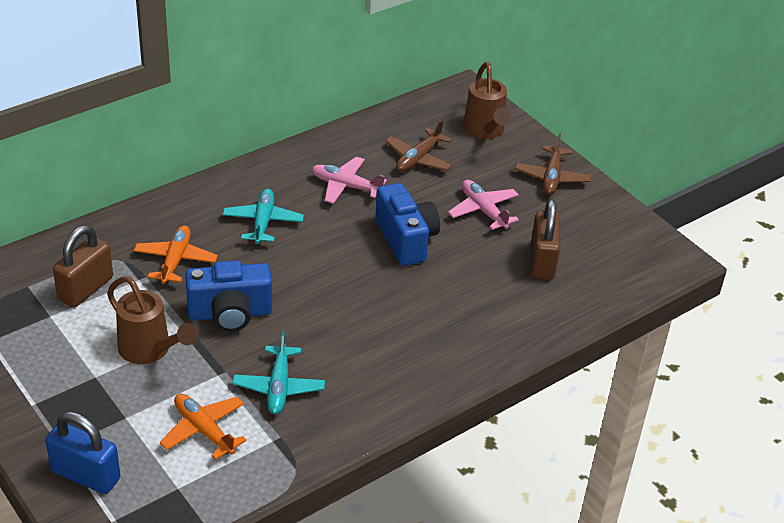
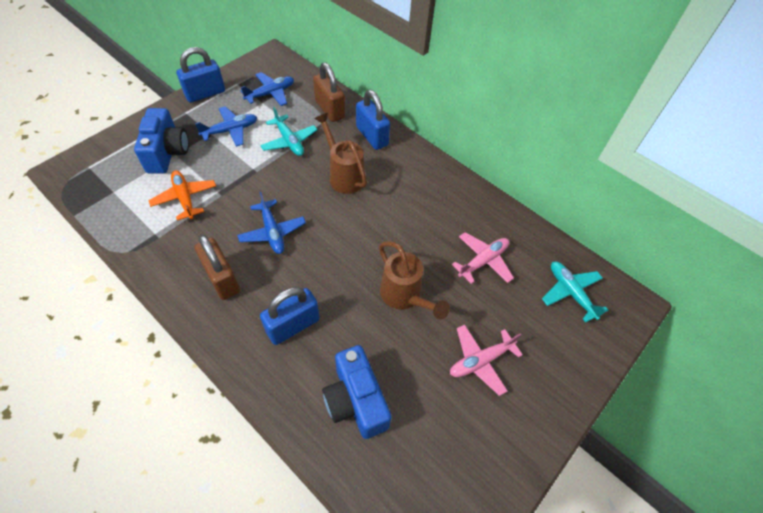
blue padlock: 1 -> 3
blue plane: 0 -> 3
brown plane: 2 -> 0
orange plane: 2 -> 1

